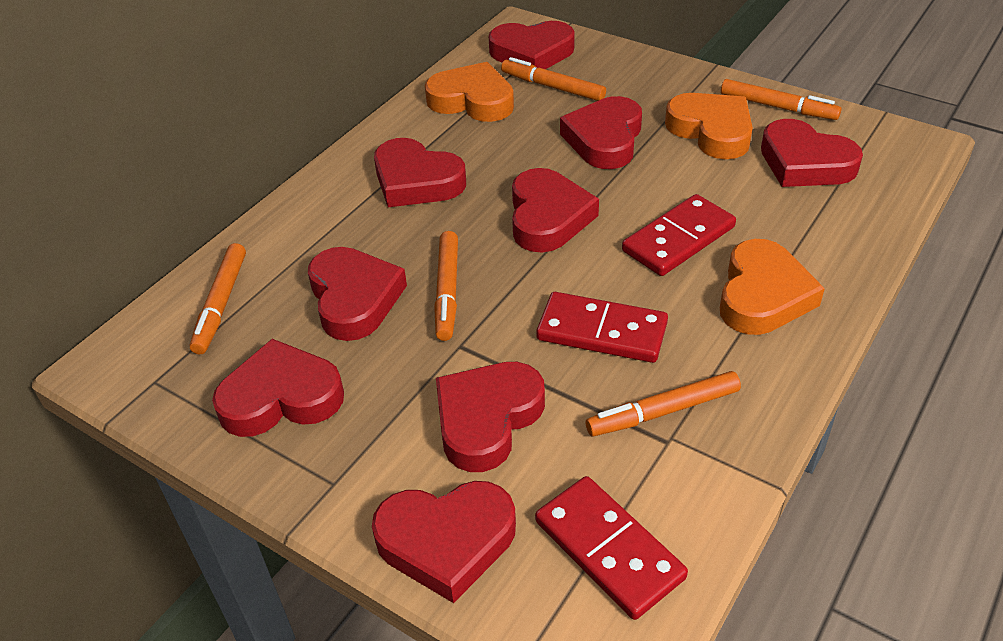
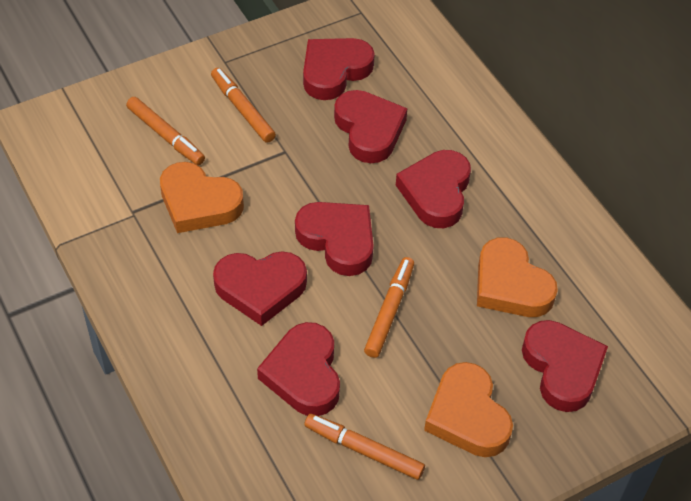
orange marker: 5 -> 4
red domino: 3 -> 0
red heart: 9 -> 7

